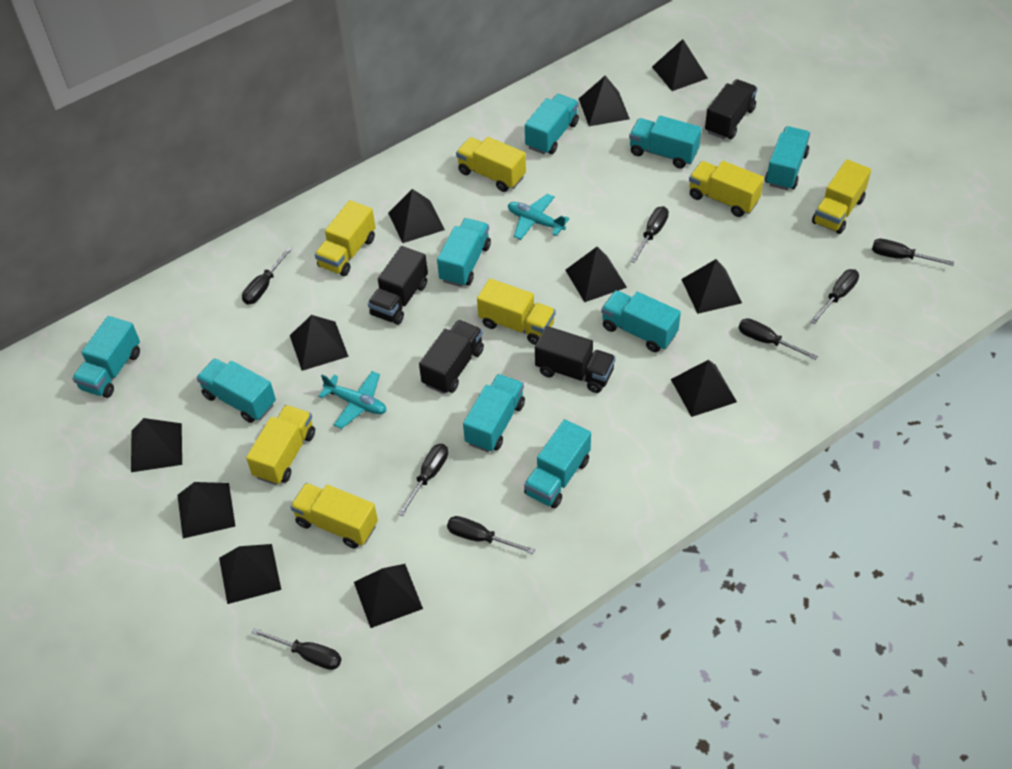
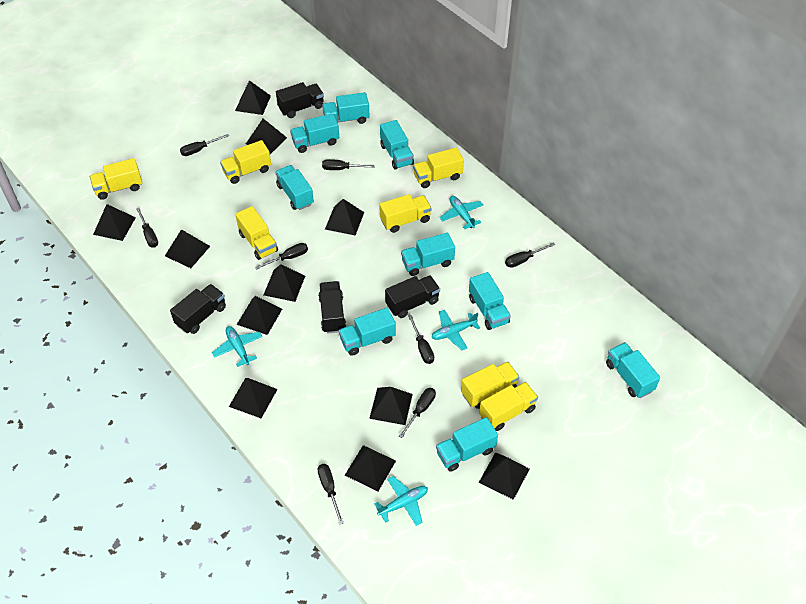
turquoise plane: 2 -> 4

